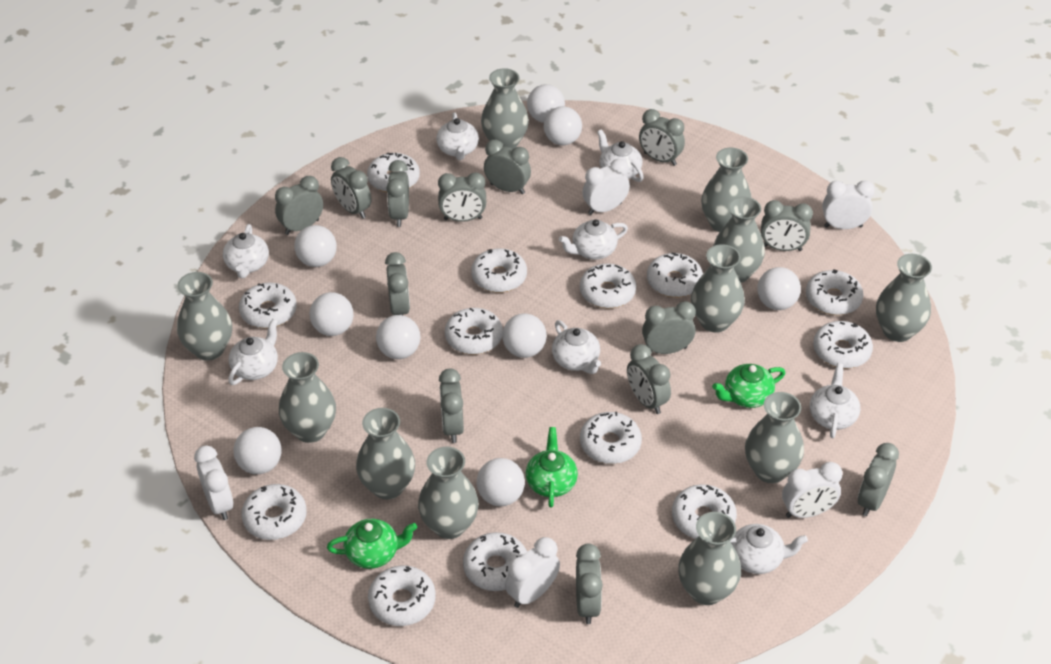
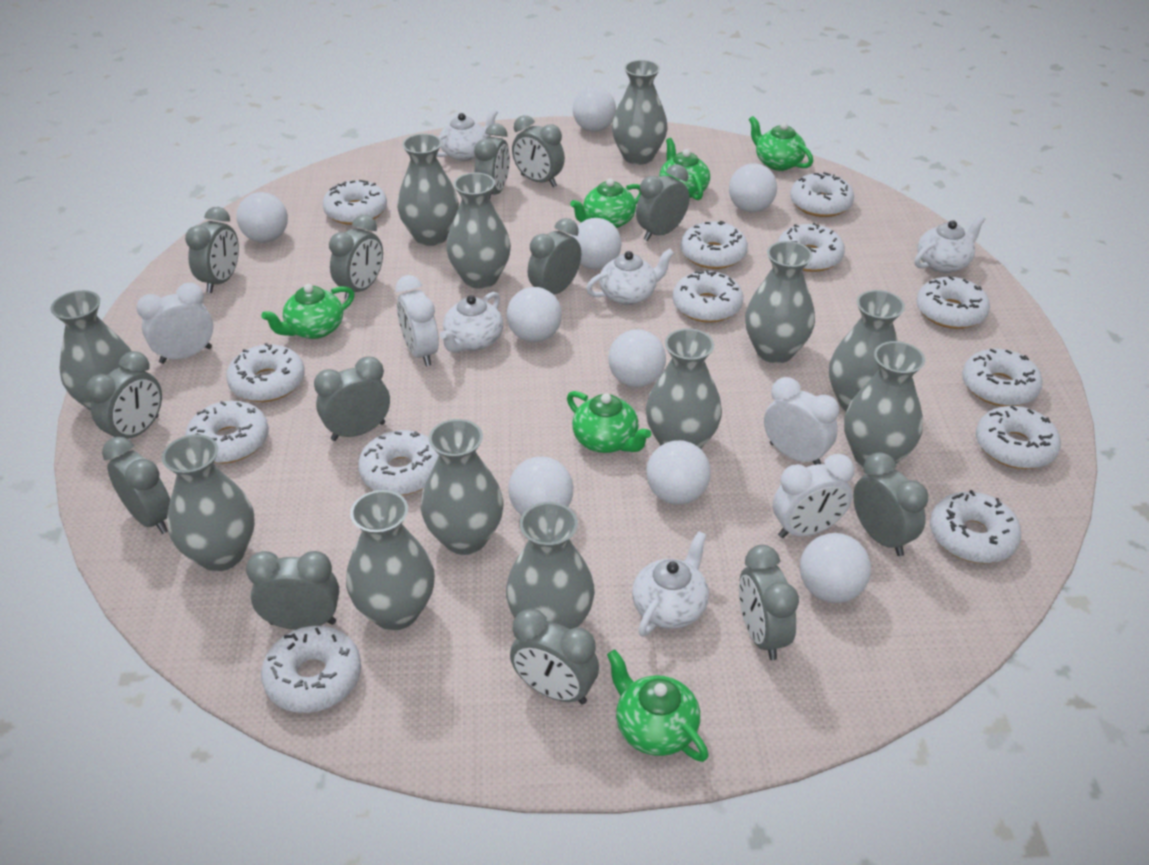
green teapot: 3 -> 6
grey vase: 11 -> 12
white clock: 5 -> 4
white teapot: 8 -> 5

